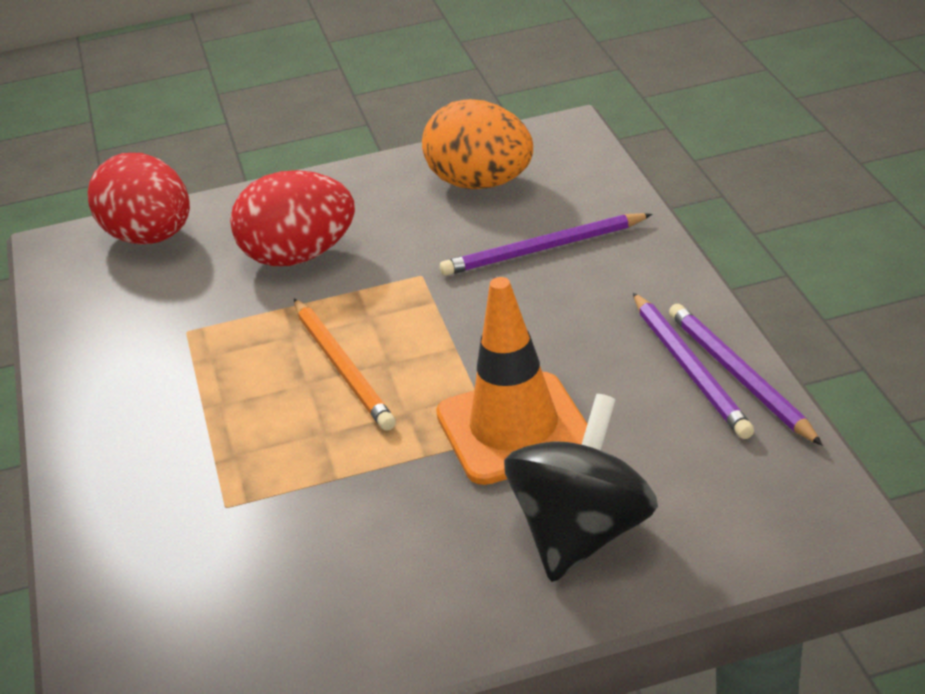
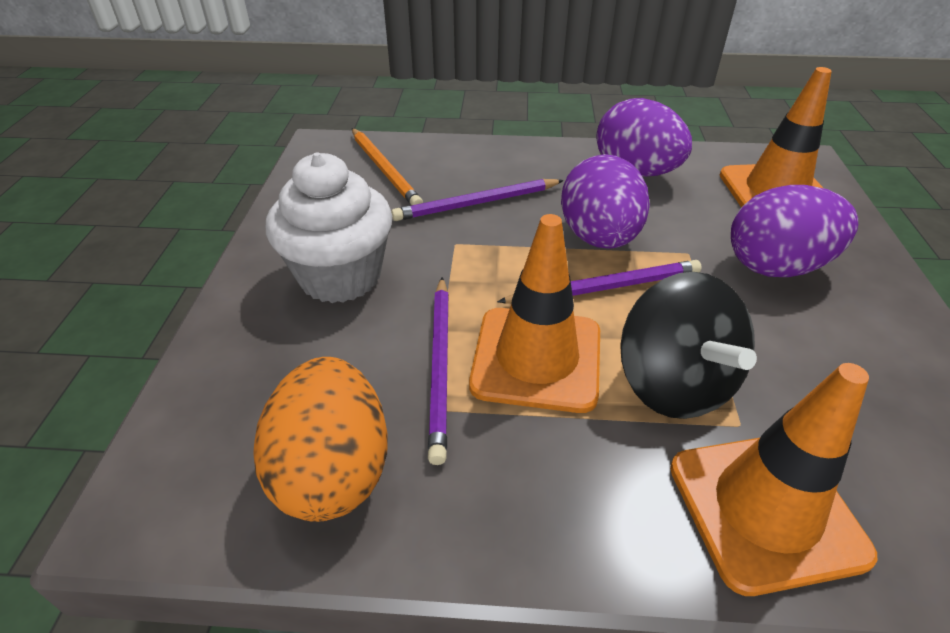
orange traffic cone: 1 -> 3
purple egg: 0 -> 3
red egg: 2 -> 0
white cupcake: 0 -> 1

